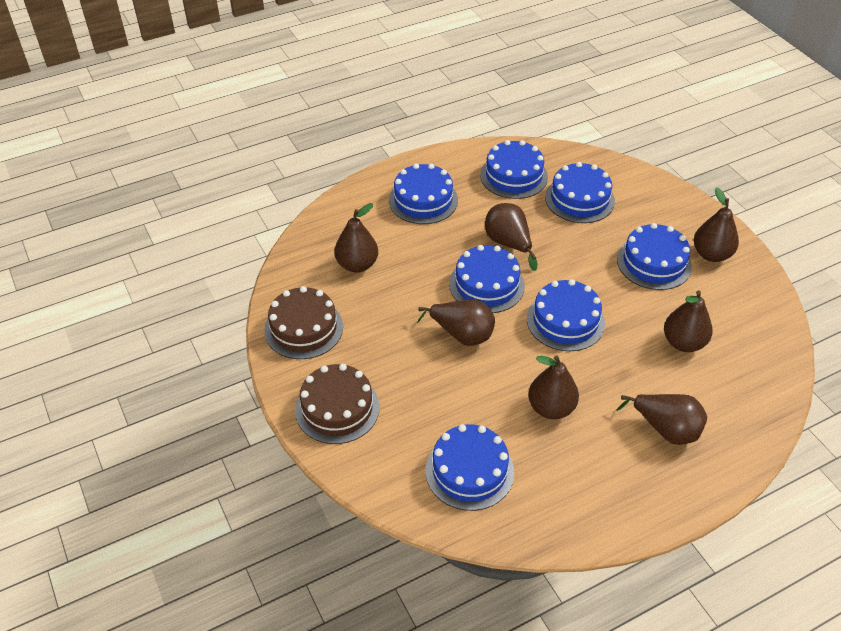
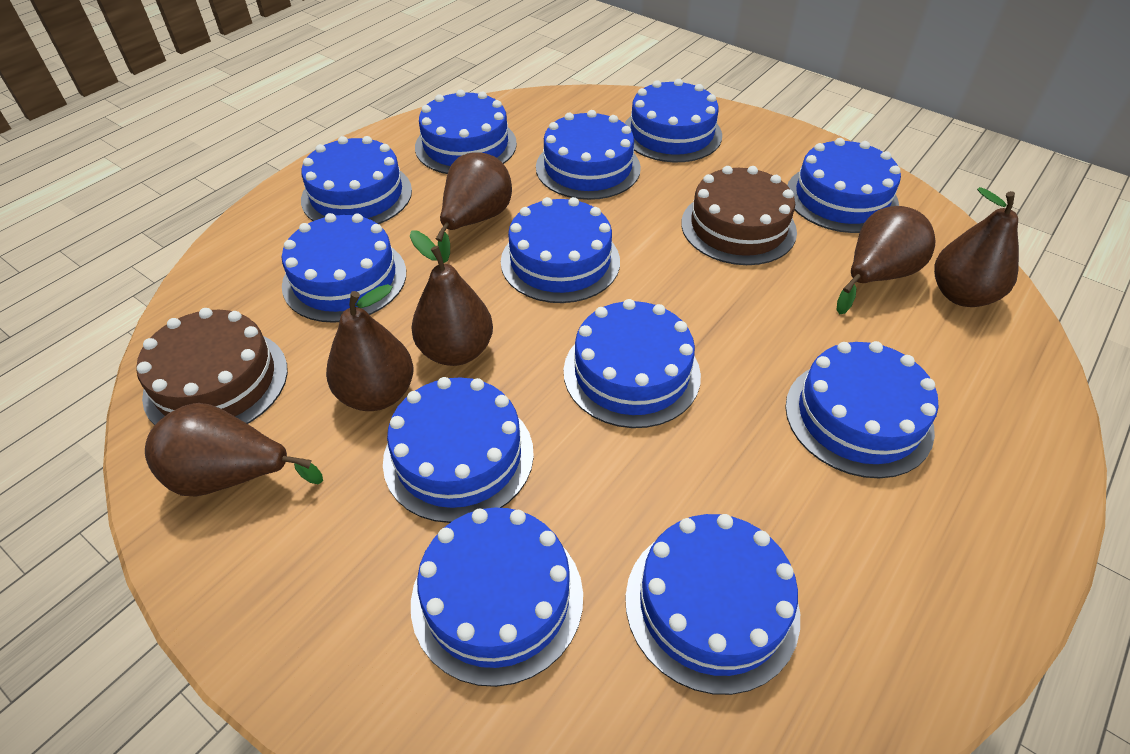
blue cake: 7 -> 12
brown pear: 7 -> 6

